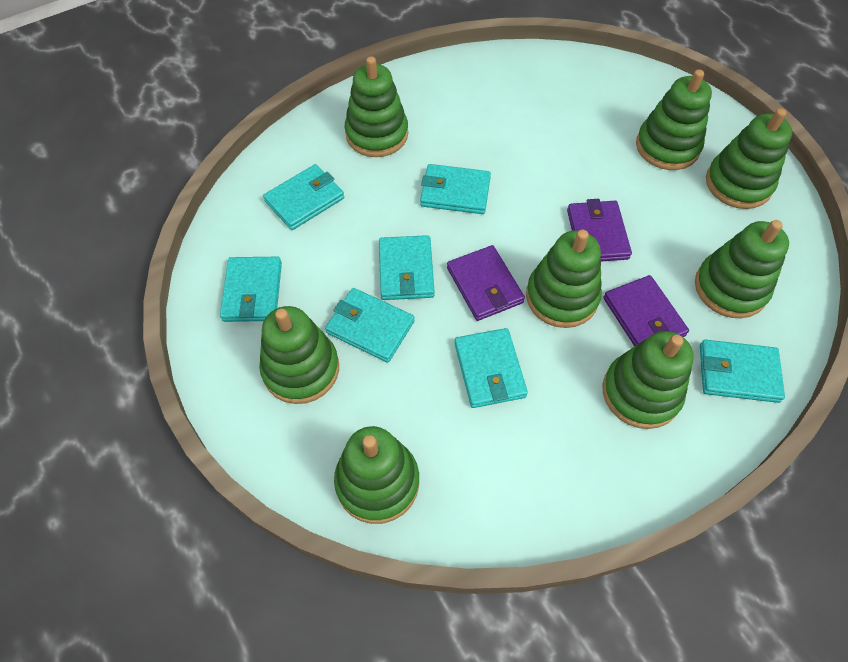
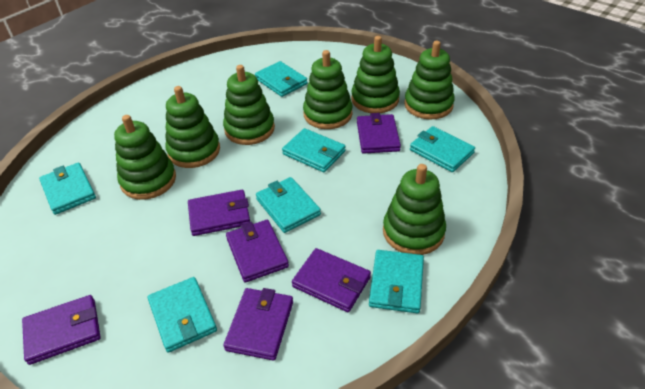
green stacking toy: 8 -> 7
purple wallet: 3 -> 6

